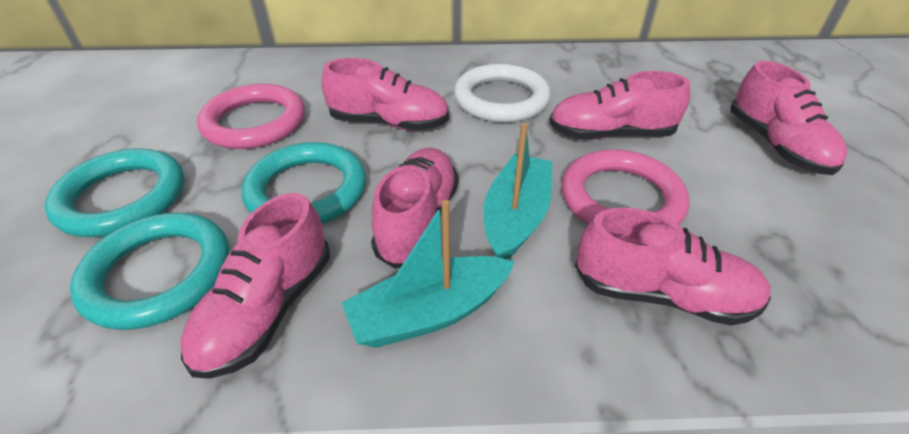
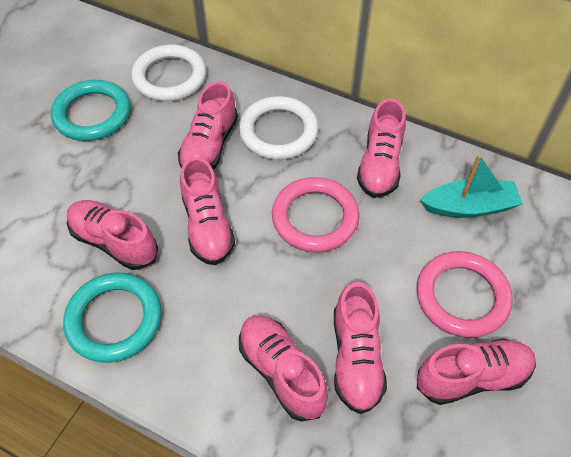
pink shoe: 6 -> 7
turquoise boat: 2 -> 1
turquoise ring: 3 -> 2
white ring: 1 -> 2

